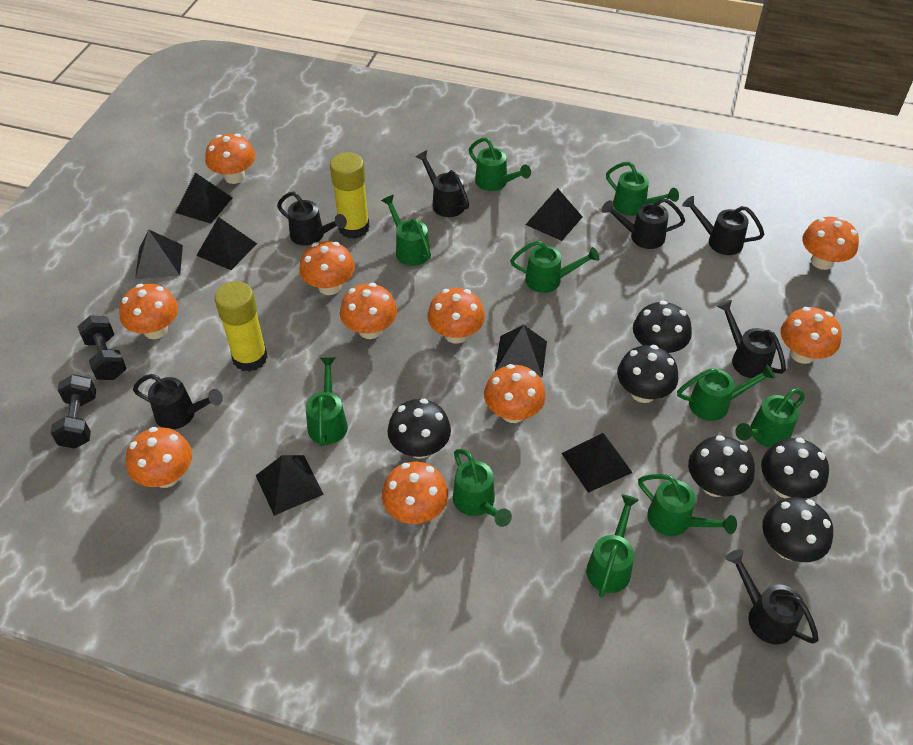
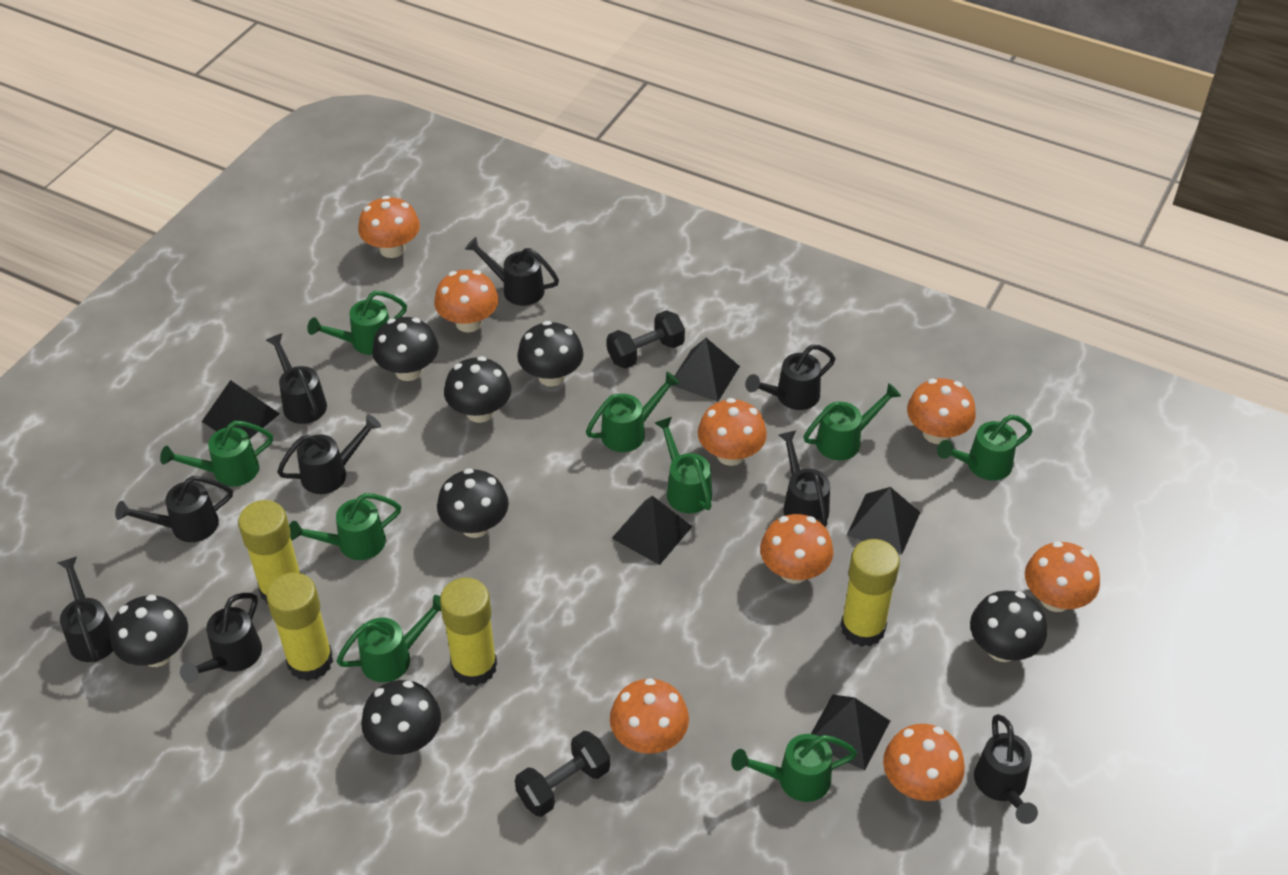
black mushroom: 6 -> 7
black pyramid: 7 -> 5
black watering can: 7 -> 9
green watering can: 10 -> 9
orange mushroom: 10 -> 8
yellow glue stick: 2 -> 4

